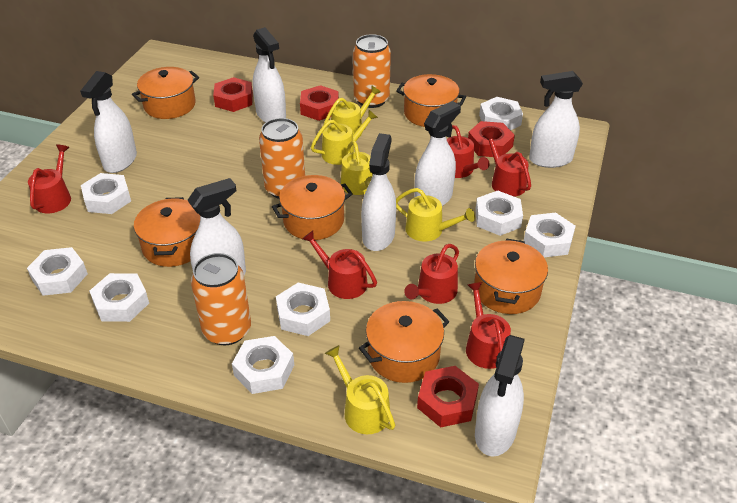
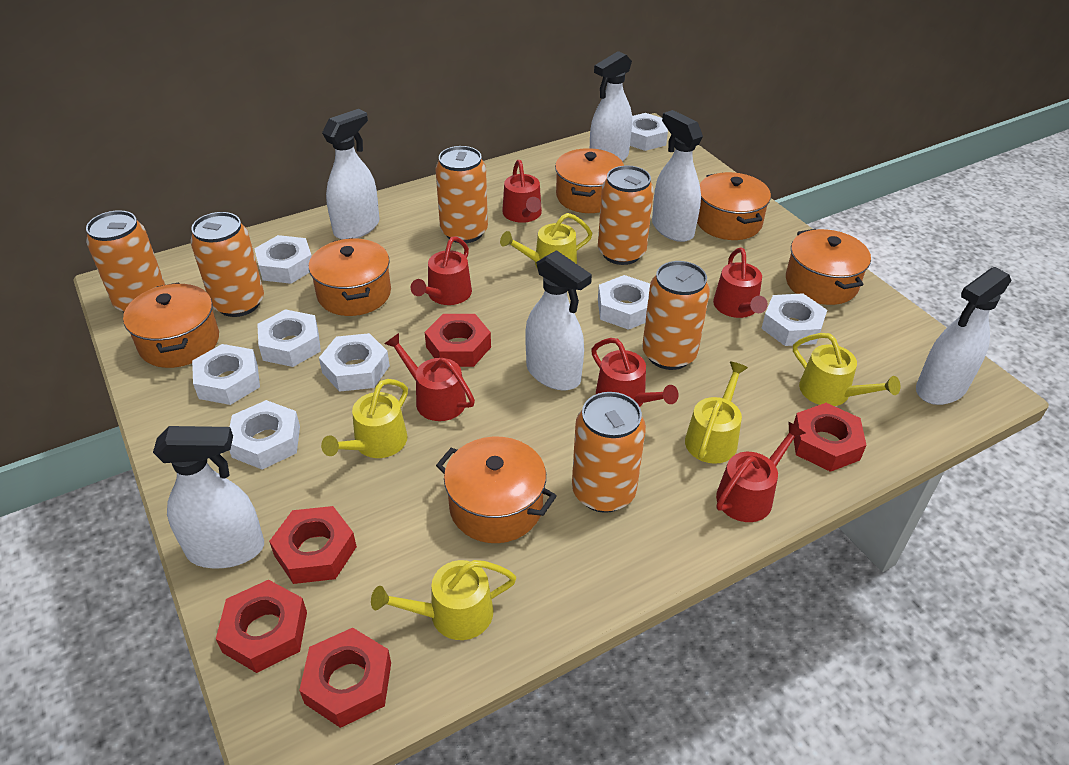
orange can: 3 -> 6
red nut: 4 -> 5
white spray bottle: 7 -> 6

